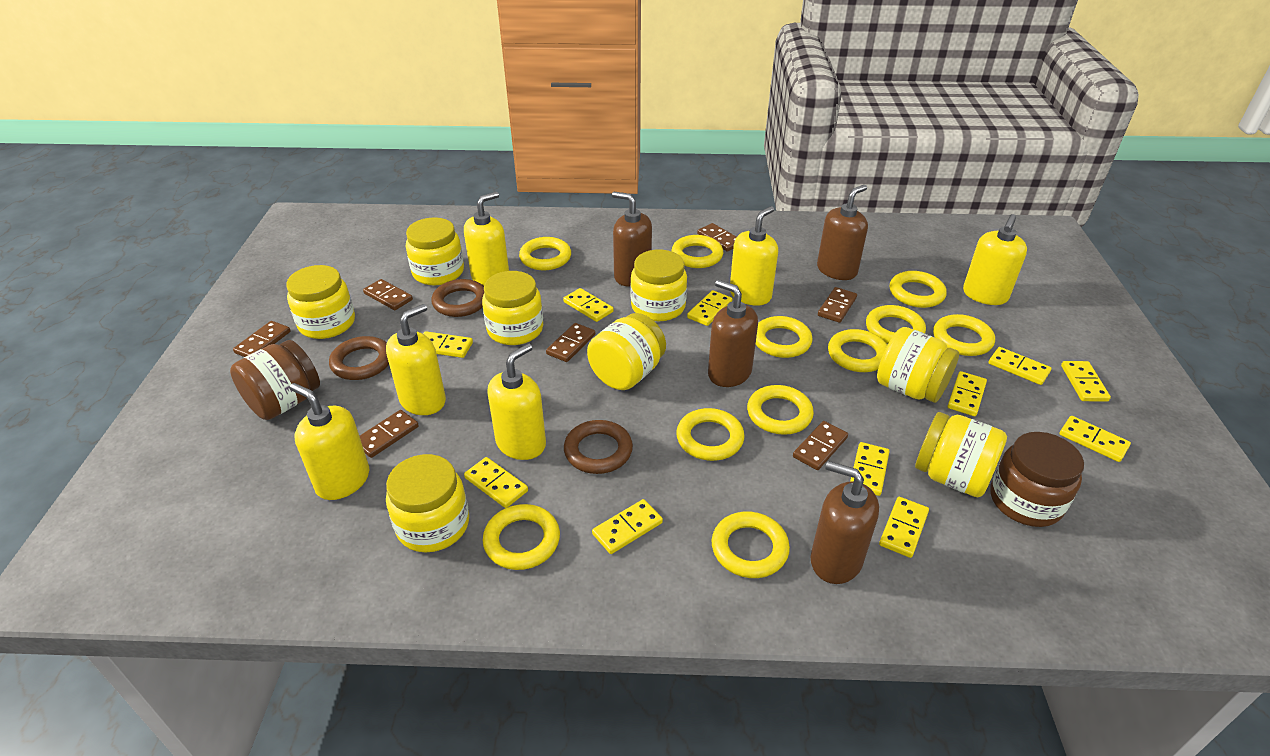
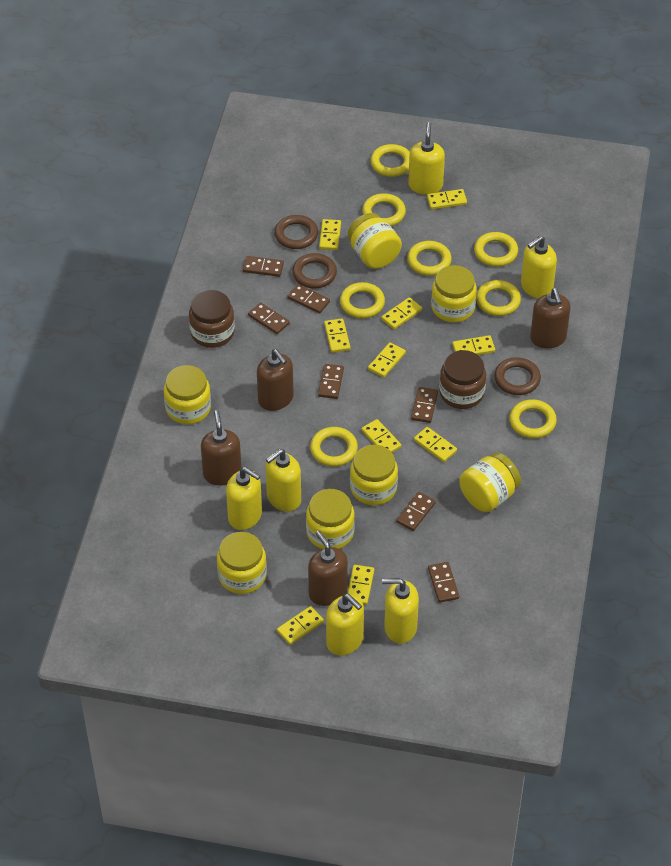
yellow domino: 11 -> 10
yellow jar: 8 -> 7
yellow ring: 11 -> 8

